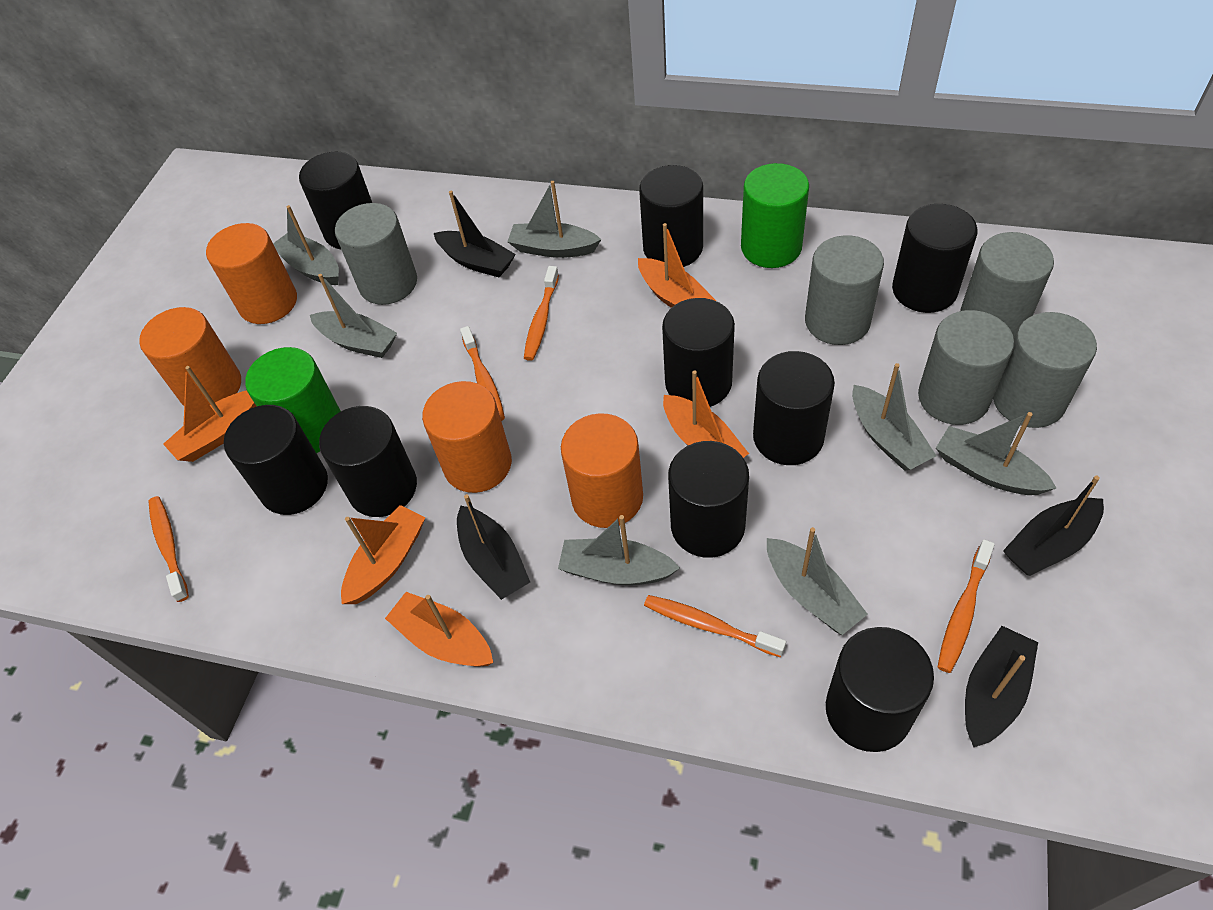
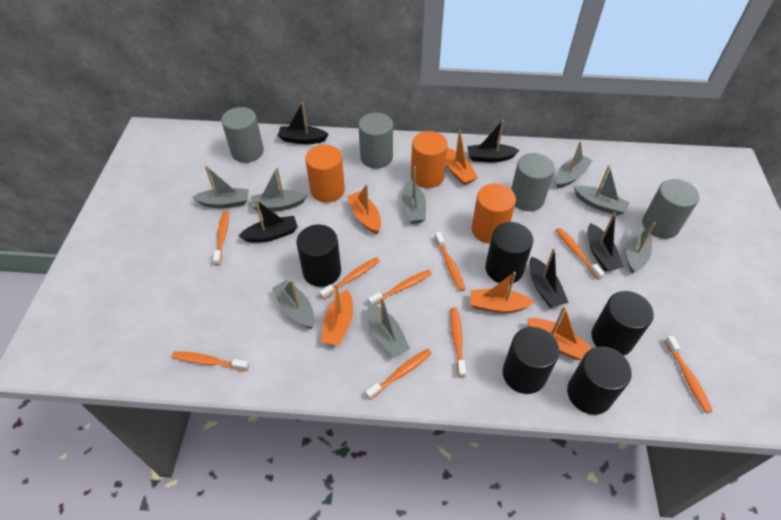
black boat: 4 -> 5
black cylinder: 9 -> 5
green cylinder: 2 -> 0
grey boat: 7 -> 8
grey cylinder: 5 -> 4
orange cylinder: 4 -> 3
orange toothbrush: 5 -> 9

